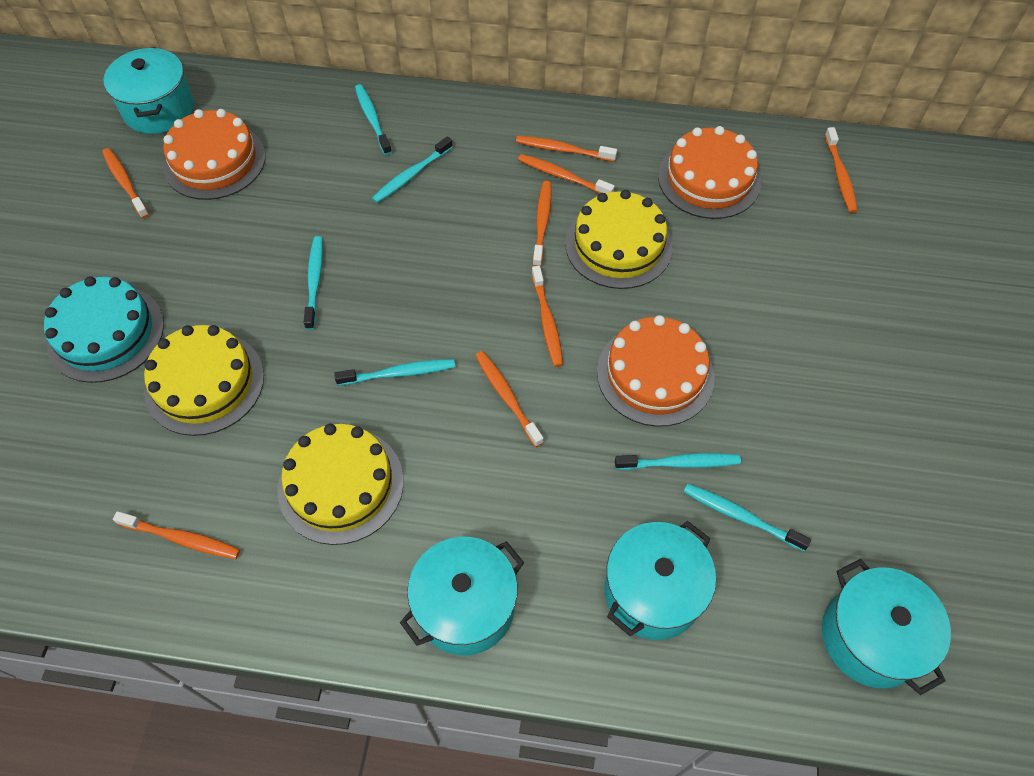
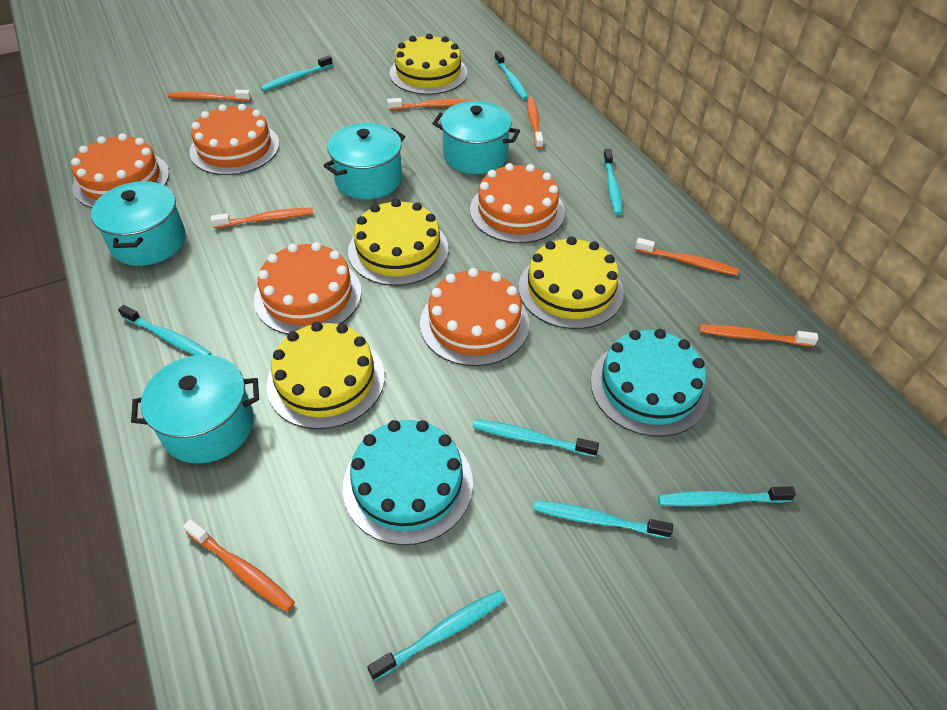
orange cake: 3 -> 5
orange toothbrush: 8 -> 7
turquoise cake: 1 -> 2
turquoise toothbrush: 6 -> 8
yellow cake: 3 -> 4

